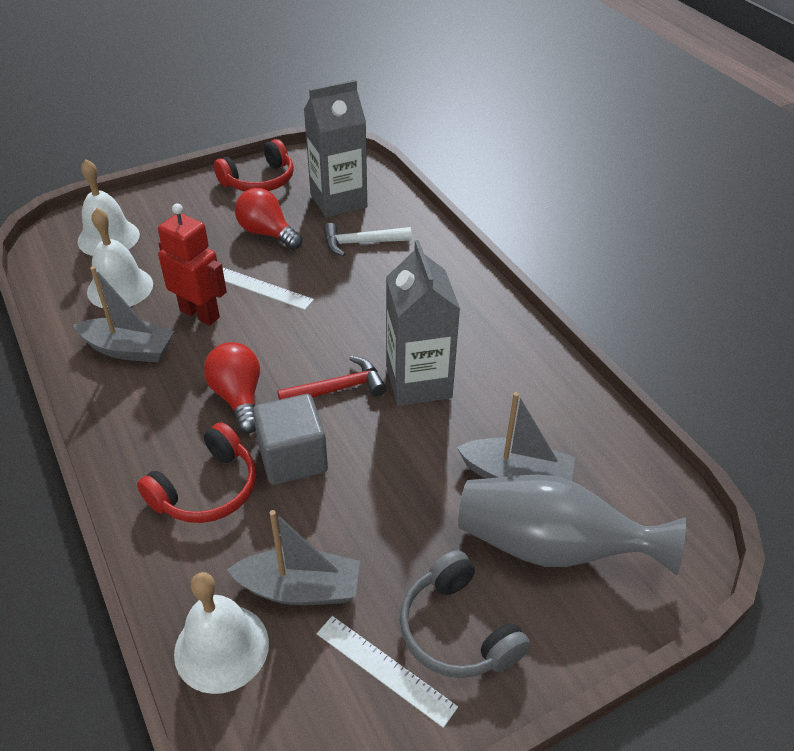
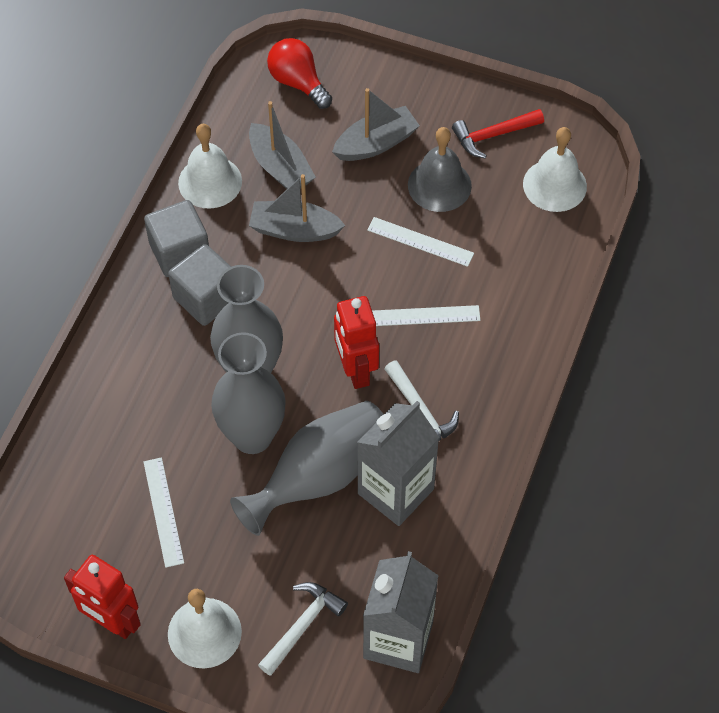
grey bell: 0 -> 1
grey cube: 1 -> 2
grey headphones: 1 -> 0
grey vase: 1 -> 3
red headphones: 2 -> 0
red light bulb: 2 -> 1
red robot: 1 -> 2
white hammer: 1 -> 2
white ruler: 2 -> 3

